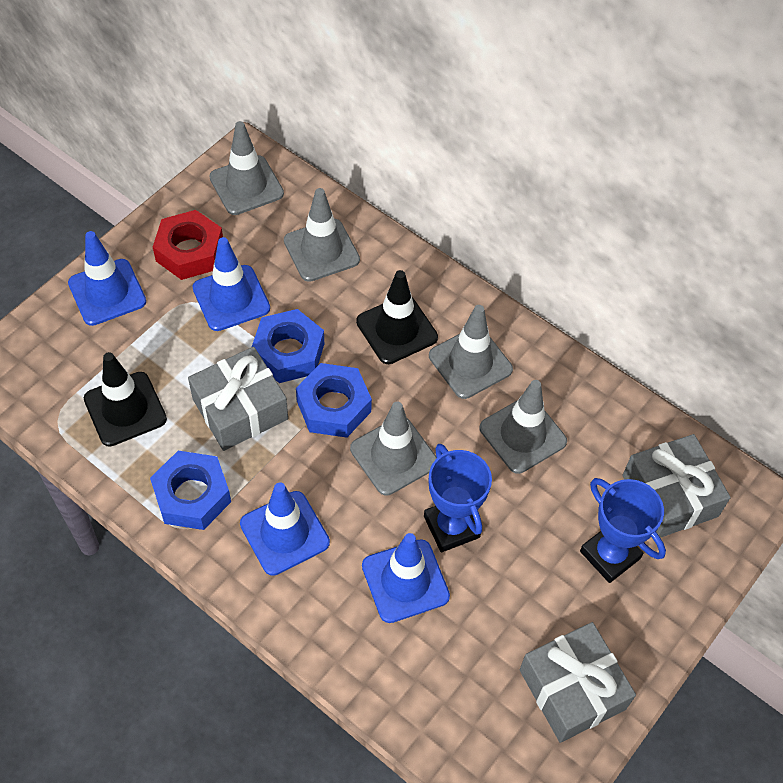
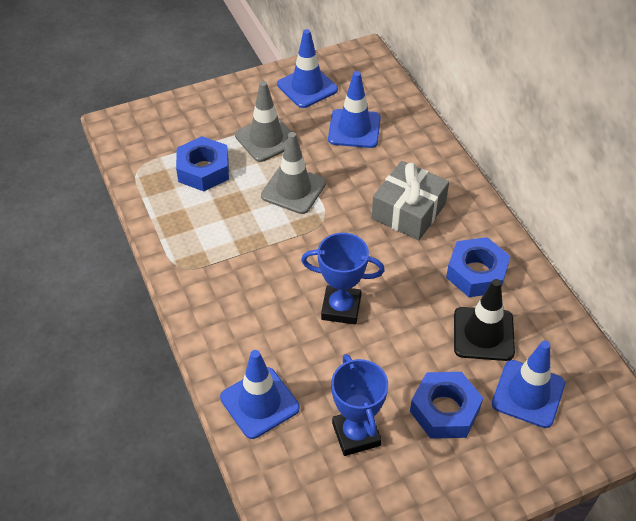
black traffic cone: 2 -> 1
grey gift: 3 -> 1
grey traffic cone: 5 -> 2
red nut: 1 -> 0

